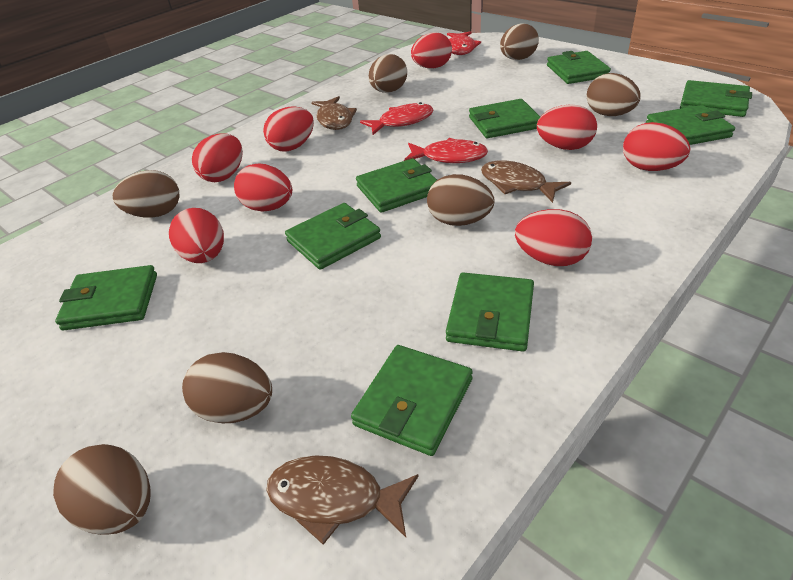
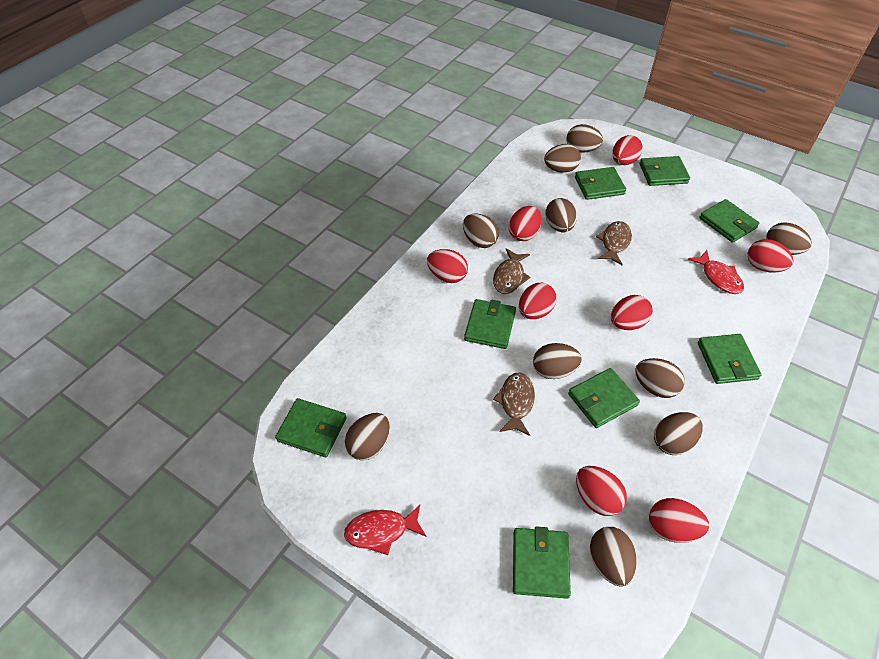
brown egg: 7 -> 10
green wallet: 9 -> 8
red fish: 3 -> 2

